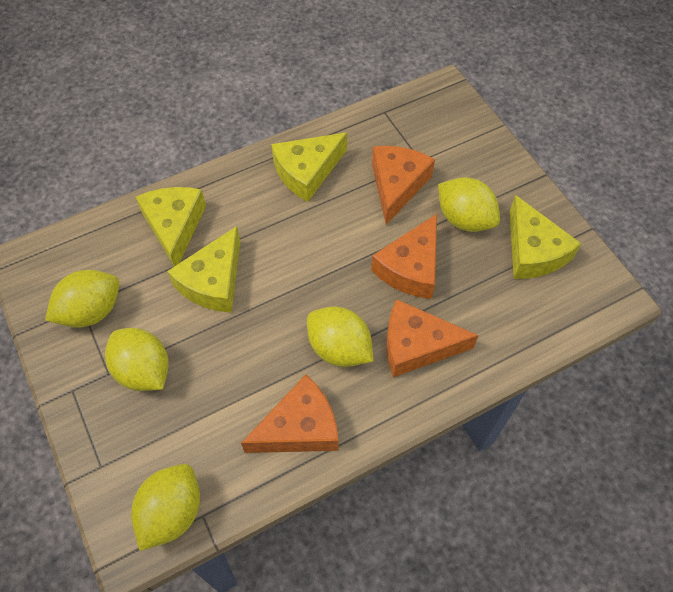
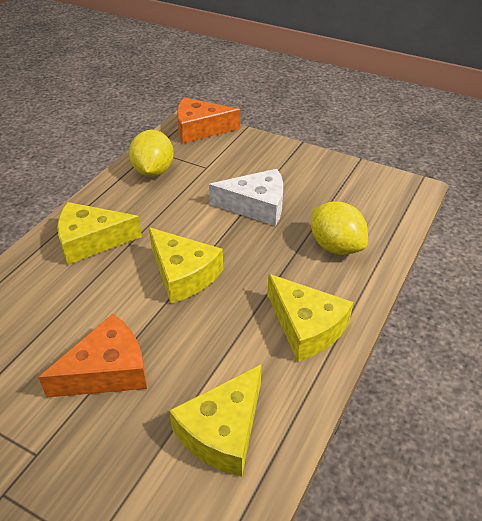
orange cheese: 4 -> 2
white cheese: 0 -> 1
yellow lemon: 5 -> 2

